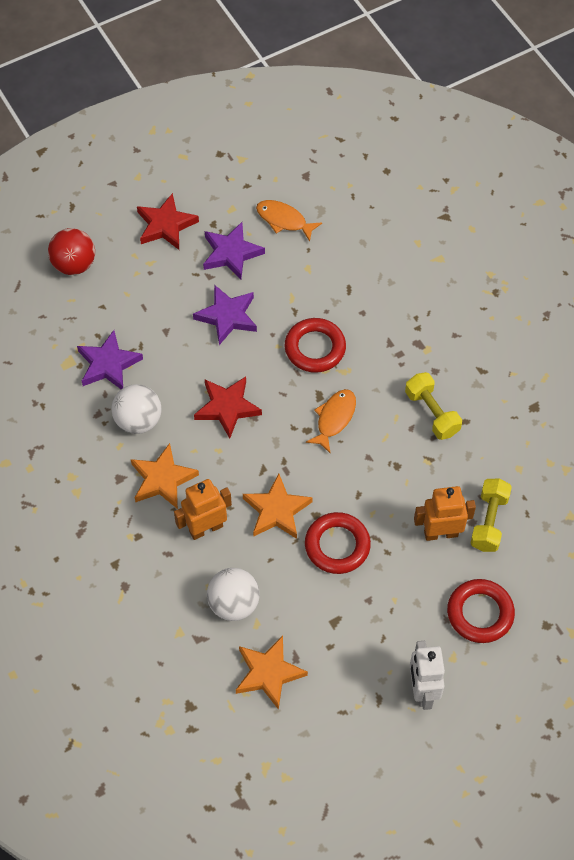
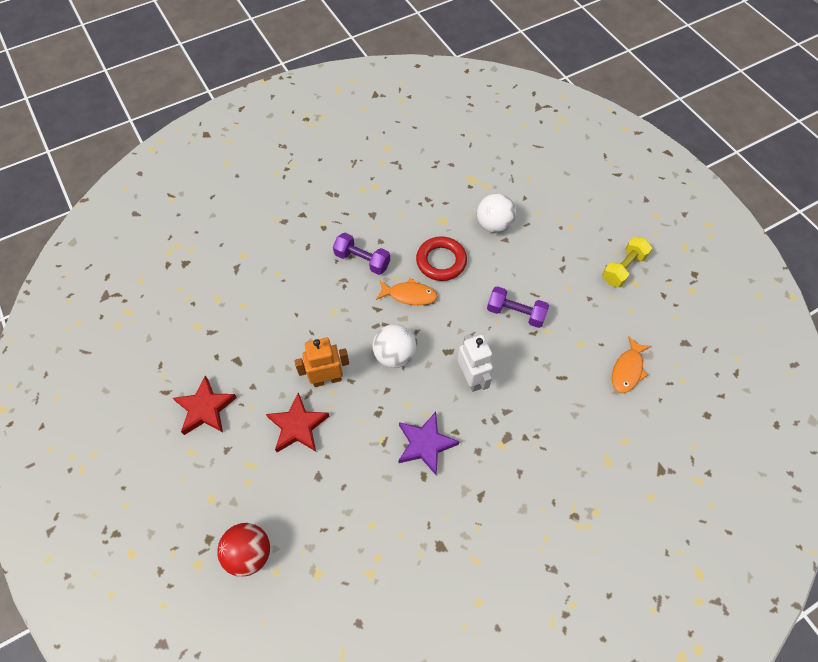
orange robot: 2 -> 1
orange star: 3 -> 0
purple dumbbell: 0 -> 2
purple star: 3 -> 1
red ring: 3 -> 1
yellow dumbbell: 2 -> 1

